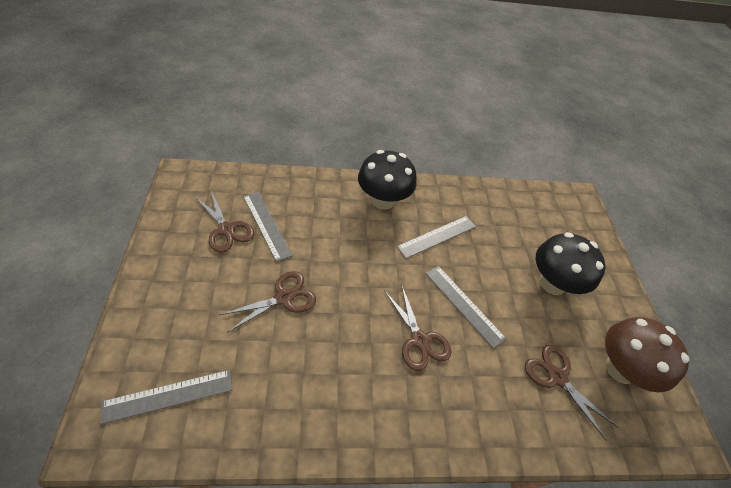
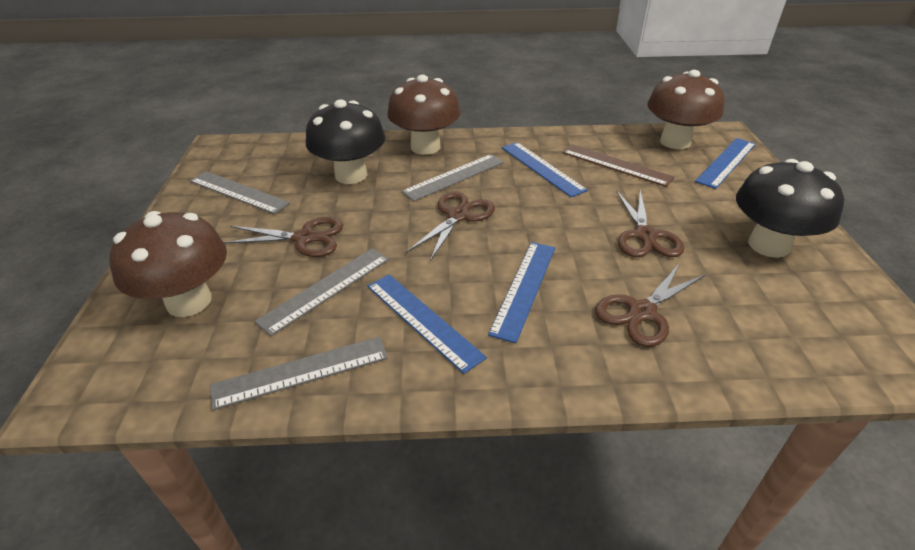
blue ruler: 0 -> 4
brown mushroom: 1 -> 3
brown ruler: 0 -> 1

